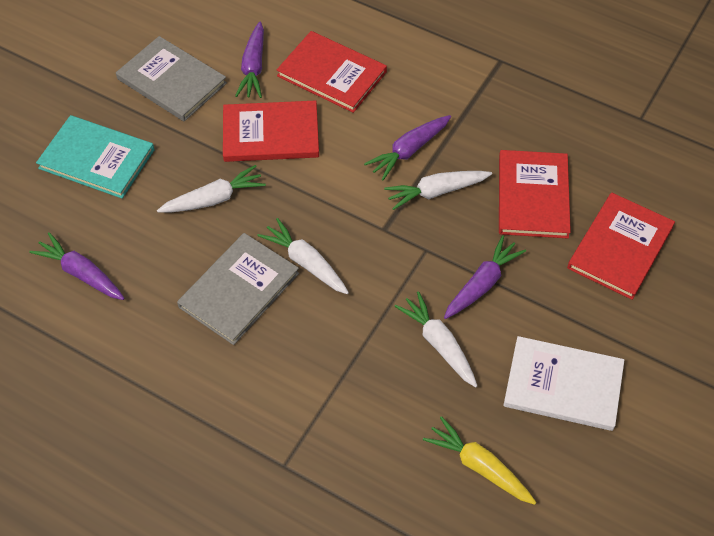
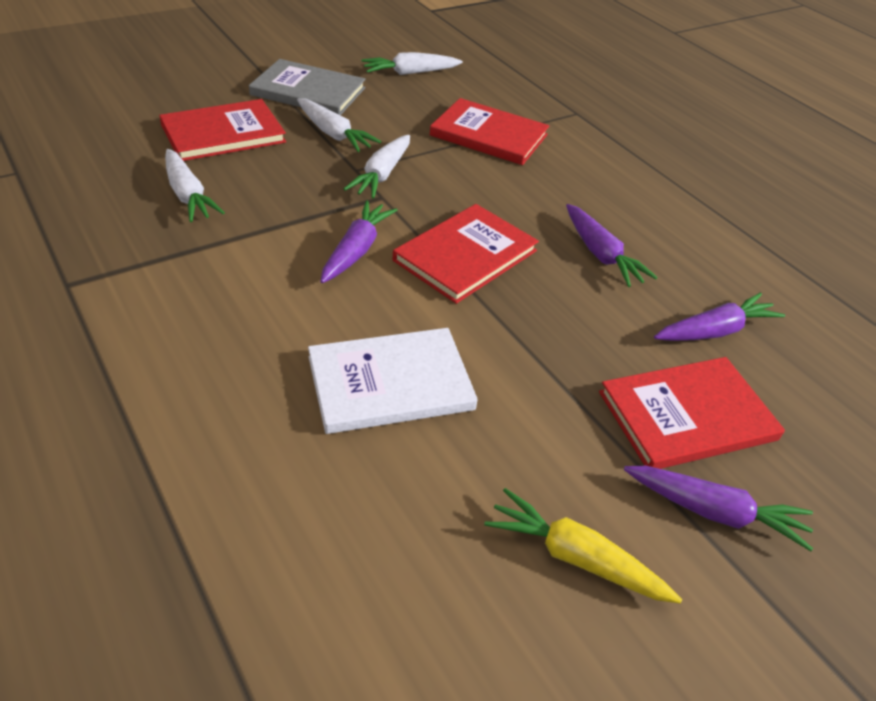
grey book: 2 -> 1
turquoise book: 1 -> 0

